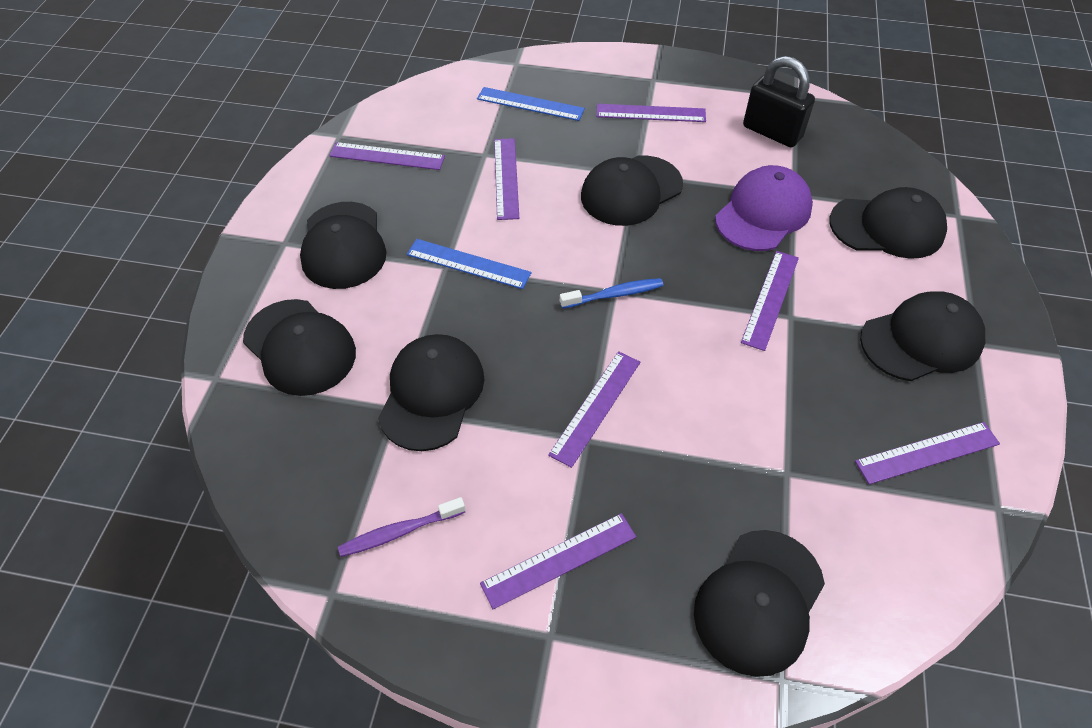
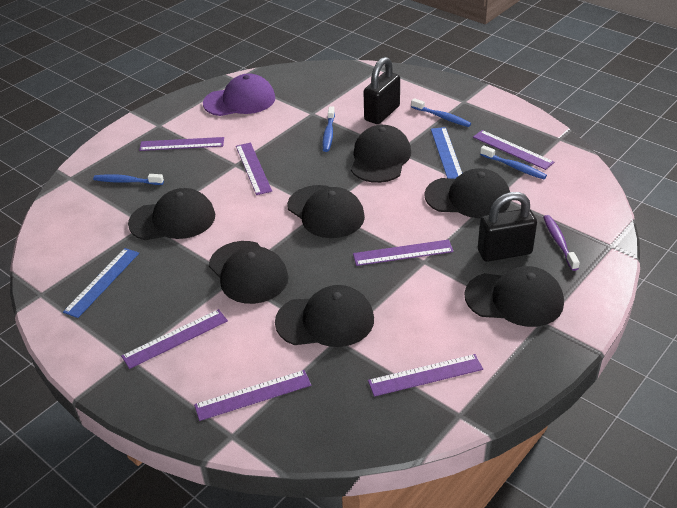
black padlock: 1 -> 2
blue toothbrush: 1 -> 4

